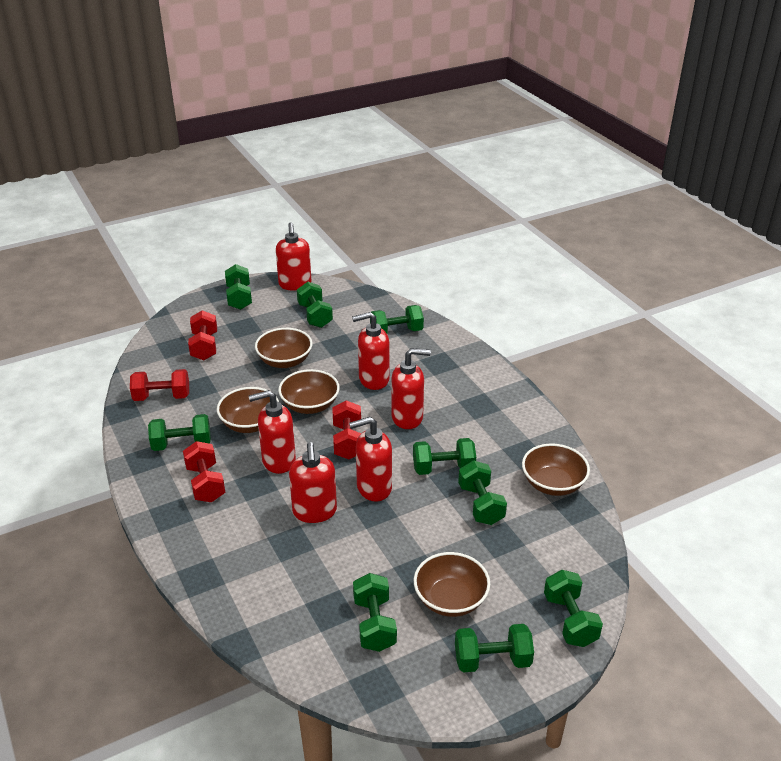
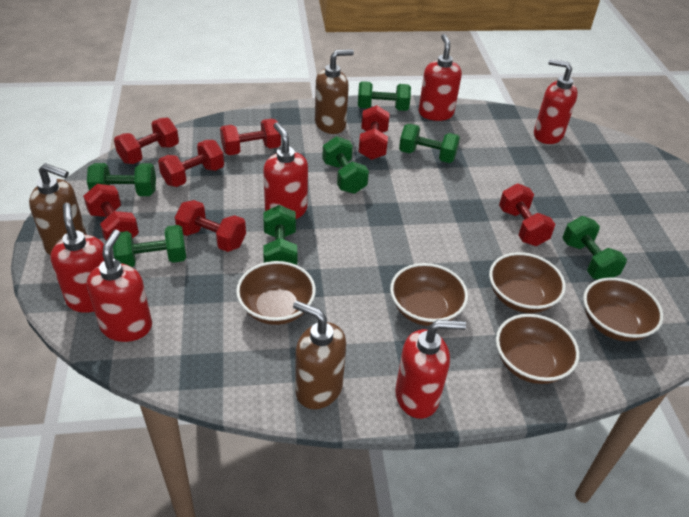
brown soap dispenser: 0 -> 3
green dumbbell: 9 -> 7
red dumbbell: 4 -> 7

